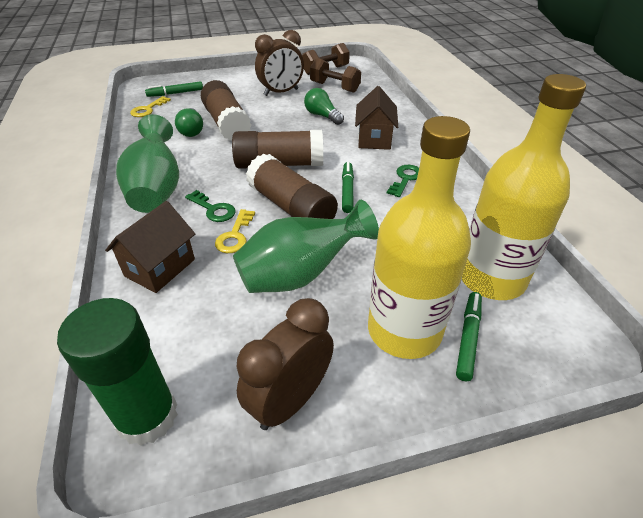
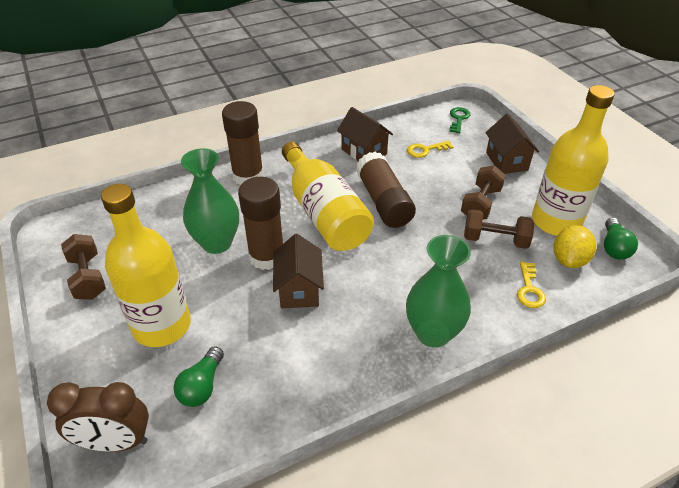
brown clock: 2 -> 1
brown dumbbell: 2 -> 3
brown house: 2 -> 3
green glue stick: 1 -> 0
green key: 2 -> 1
green marker: 3 -> 0
yellow bottle: 2 -> 3
yellow lemon: 0 -> 1

